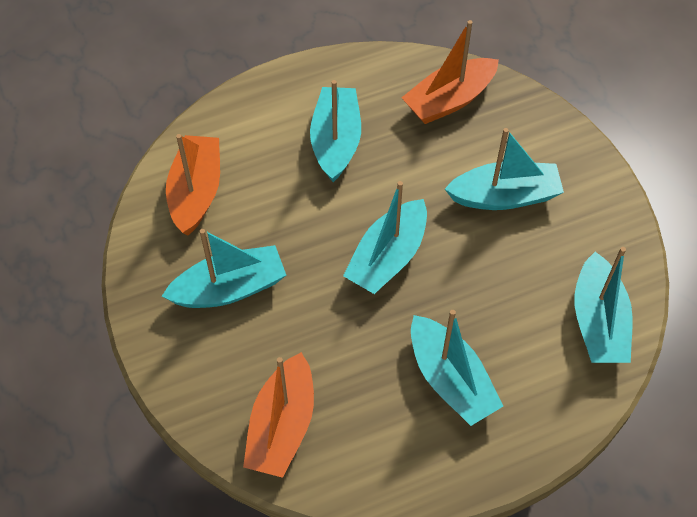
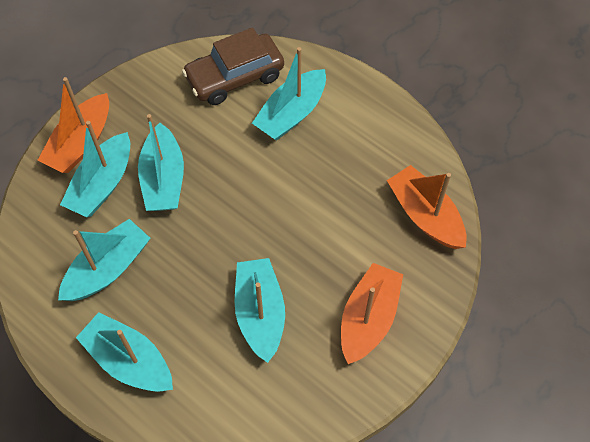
brown car: 0 -> 1

